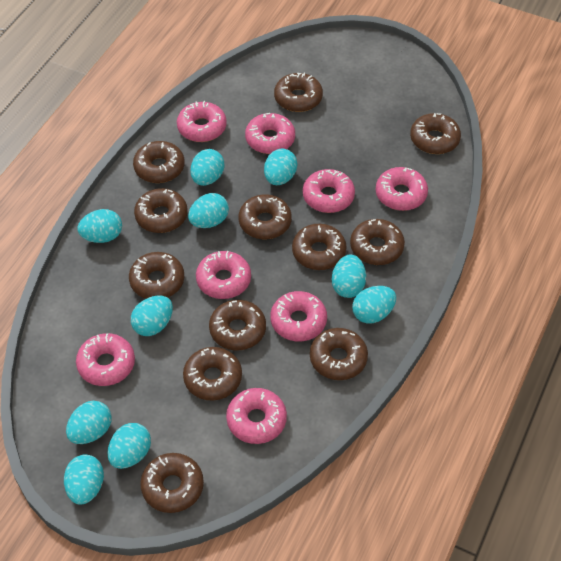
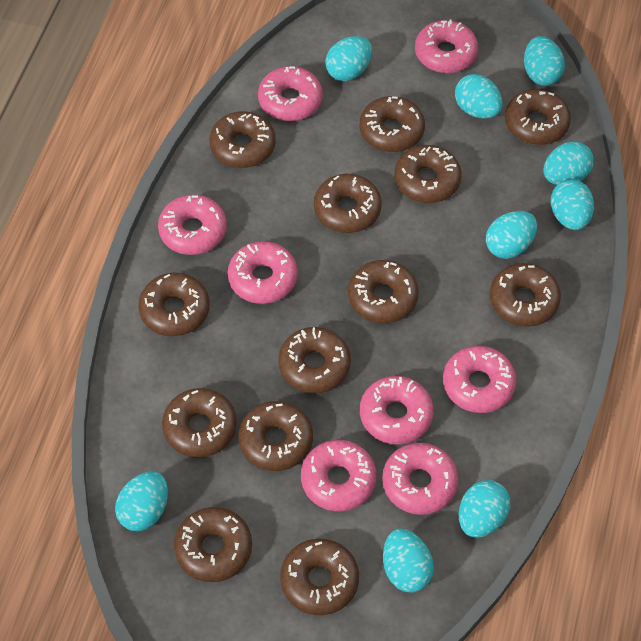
brown donut: 12 -> 13
turquoise egg: 10 -> 9

